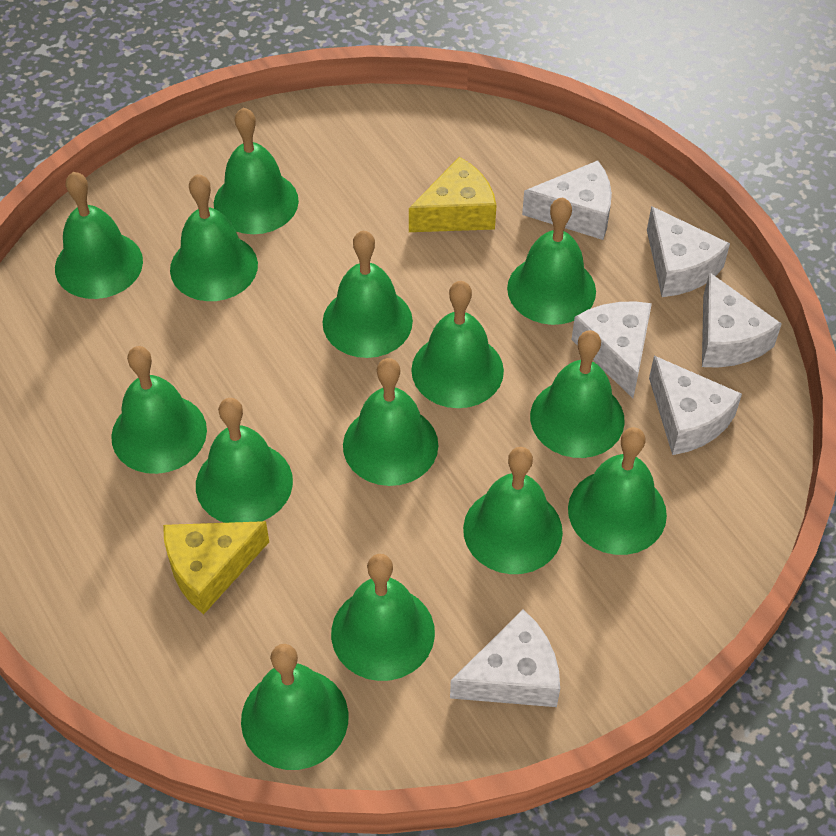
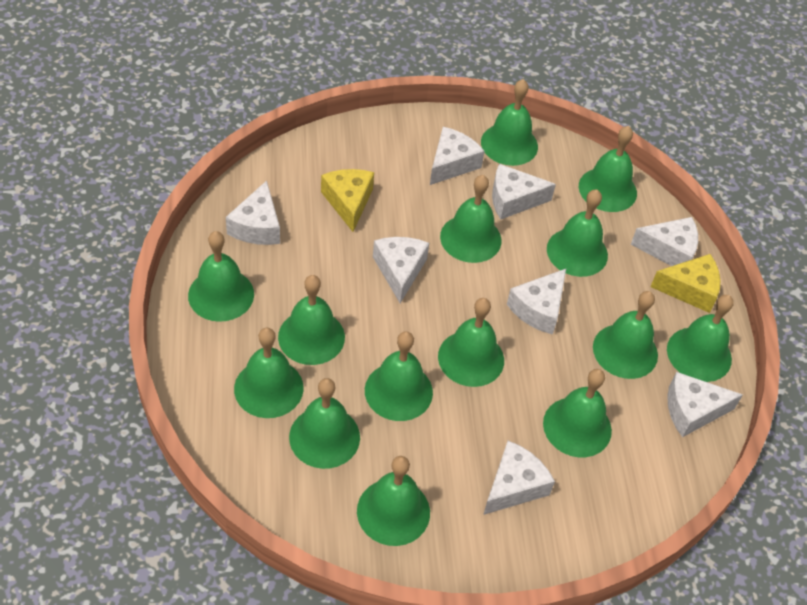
white cheese: 6 -> 8

